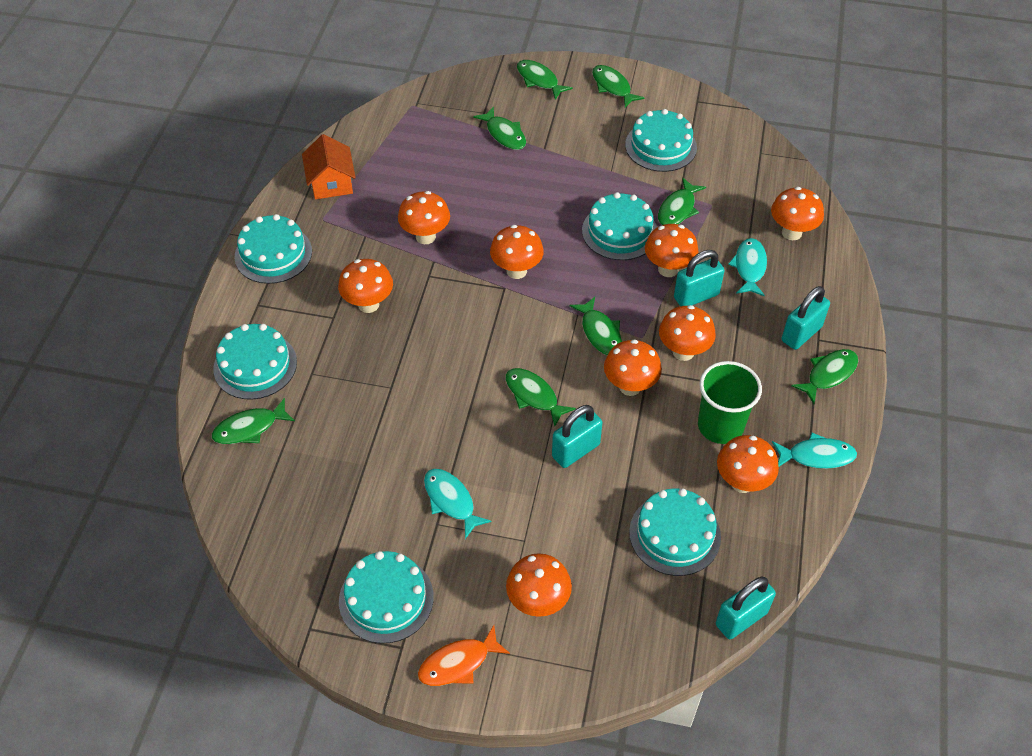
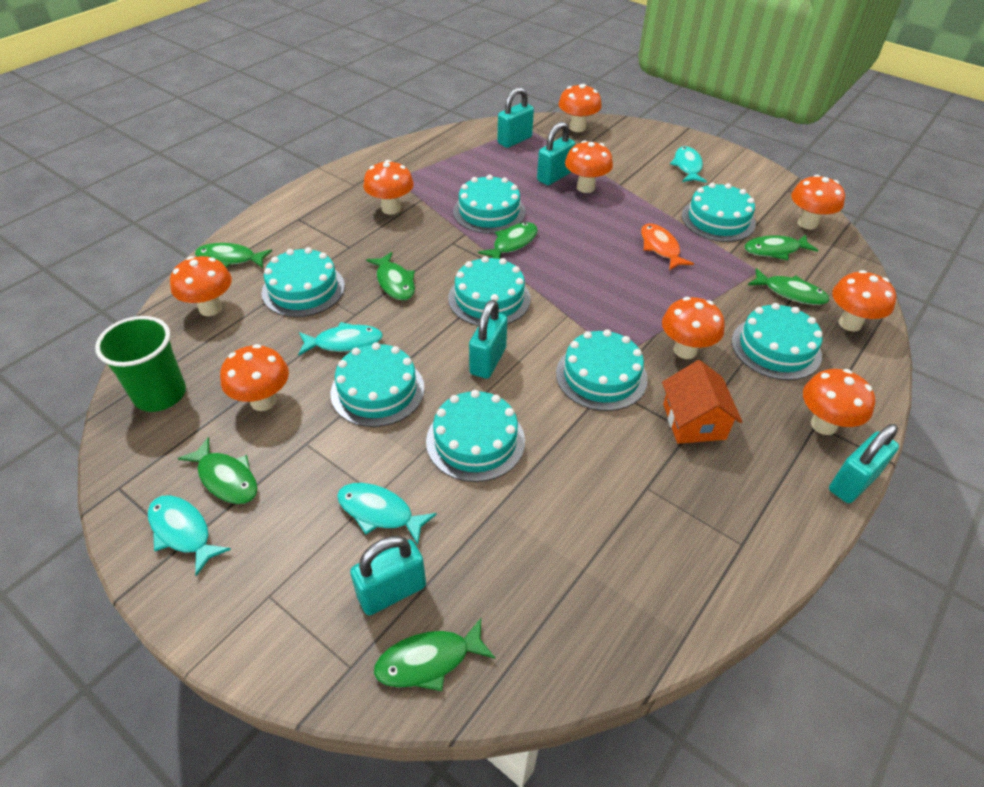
green fish: 8 -> 7
turquoise cake: 6 -> 8
turquoise fish: 3 -> 4
turquoise padlock: 4 -> 5

